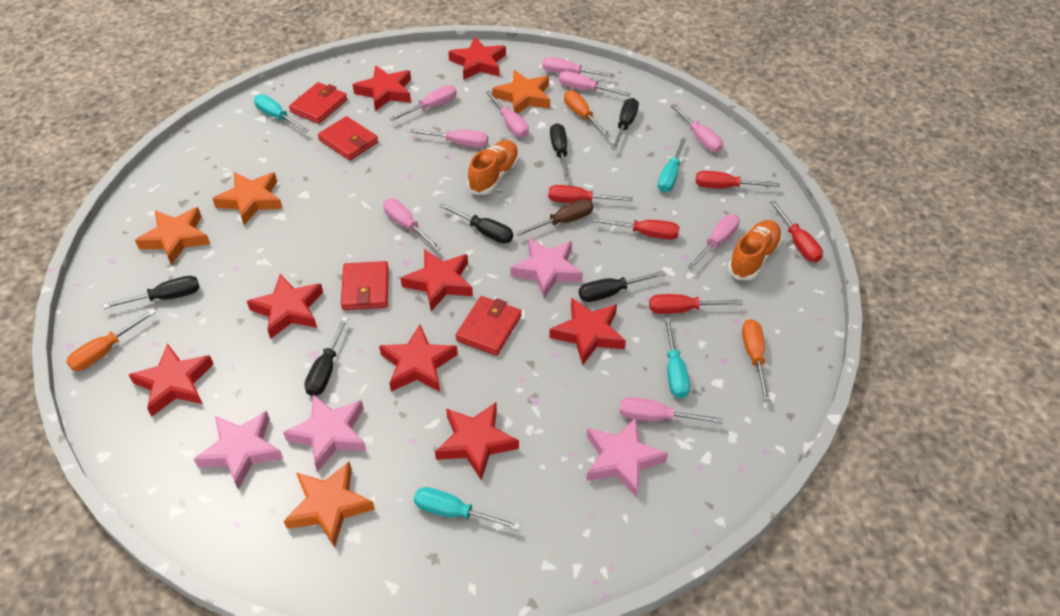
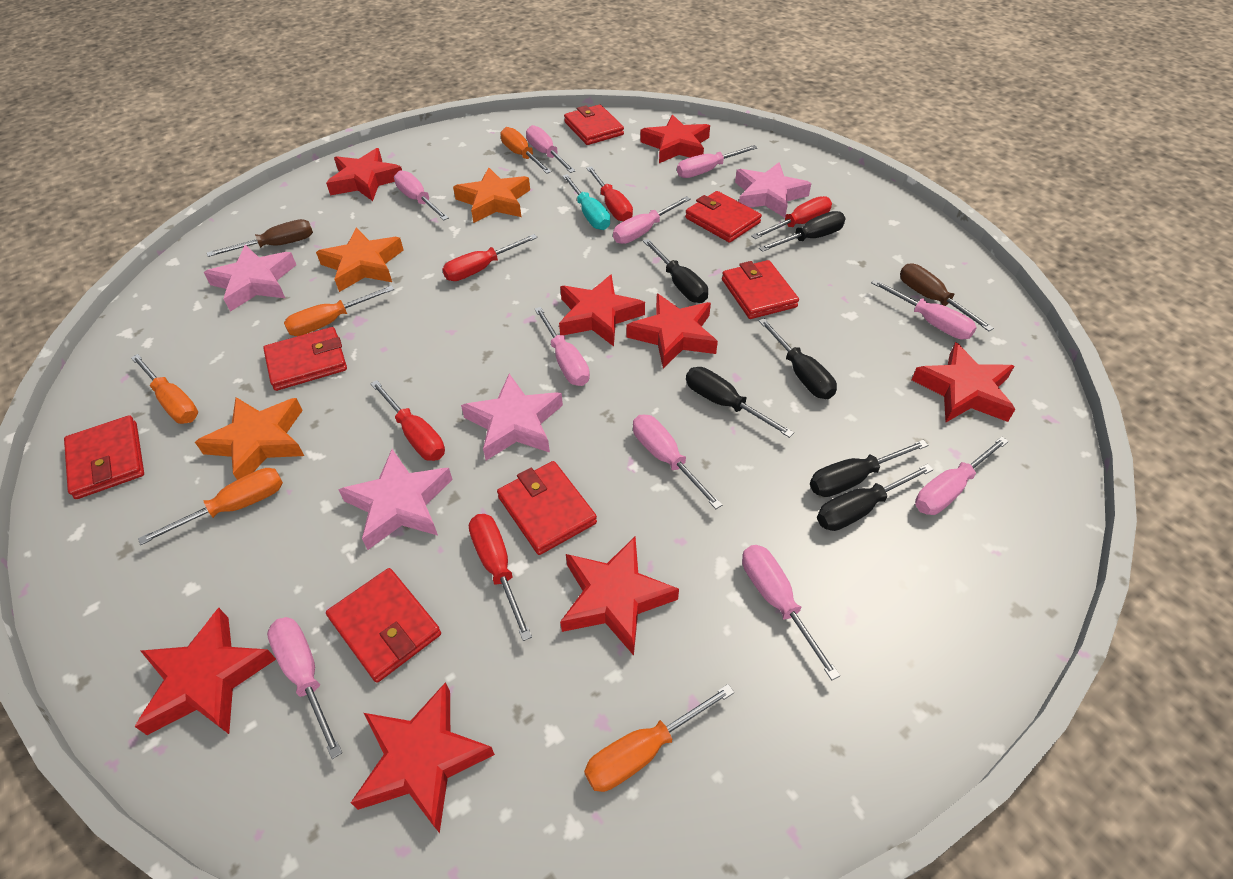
brown screwdriver: 1 -> 2
orange screwdriver: 3 -> 5
orange shoe: 2 -> 0
orange star: 4 -> 3
pink screwdriver: 9 -> 10
red wallet: 4 -> 7
turquoise screwdriver: 4 -> 1

